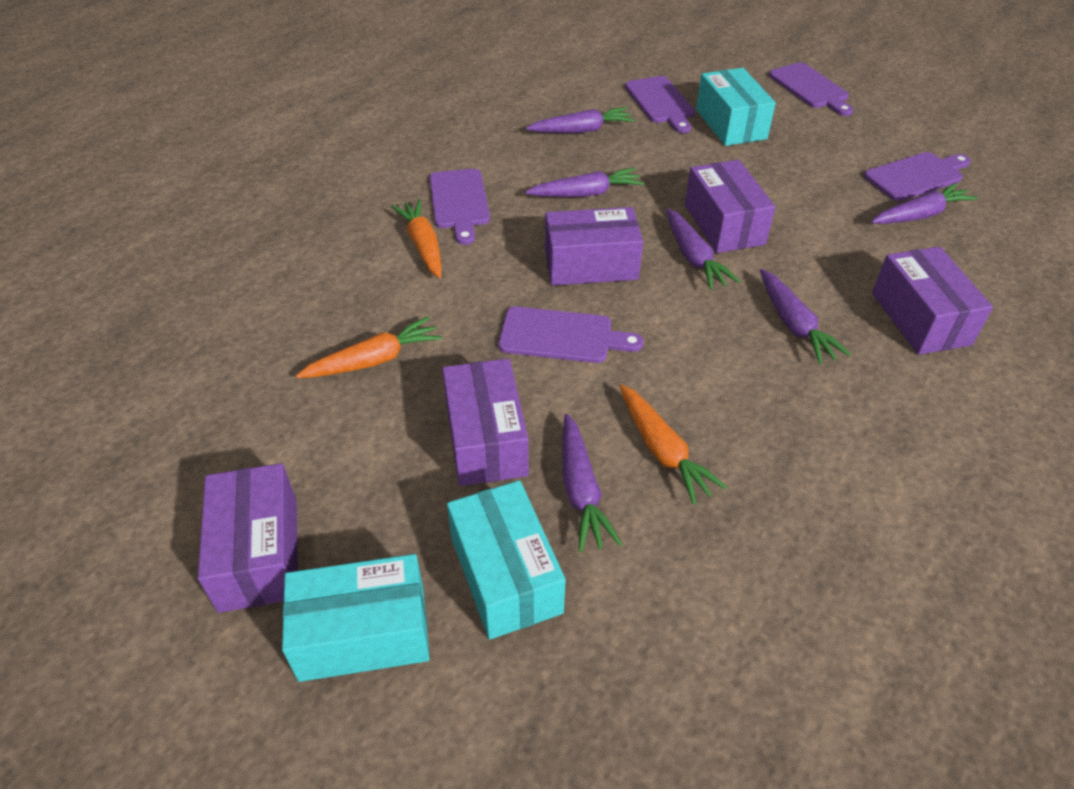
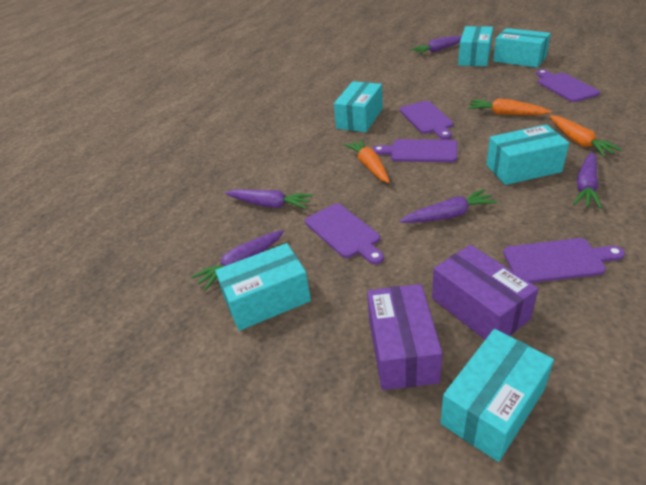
purple box: 5 -> 2
purple carrot: 6 -> 5
turquoise box: 3 -> 6

